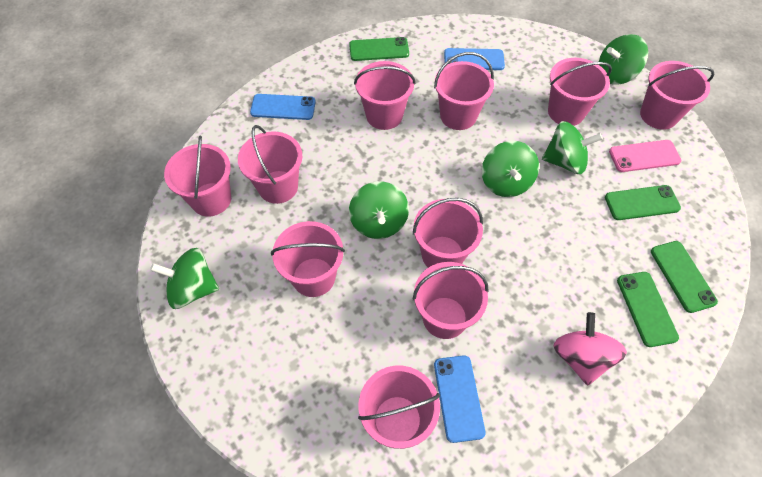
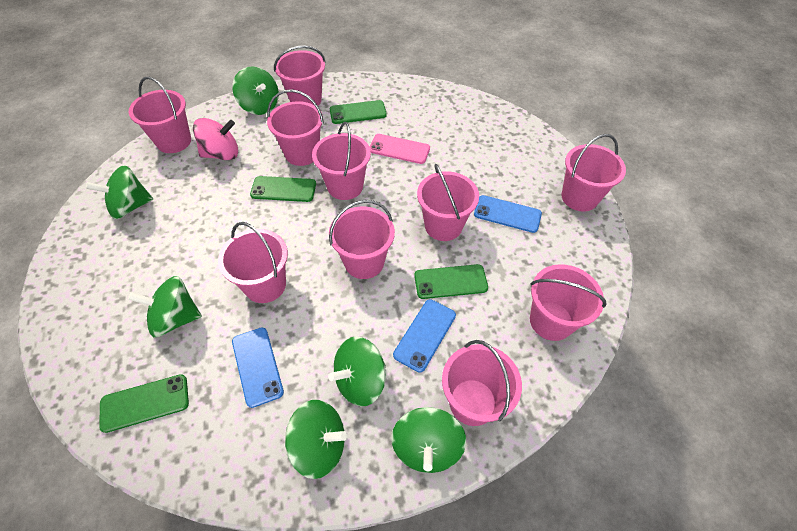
green spinning top: 5 -> 6

